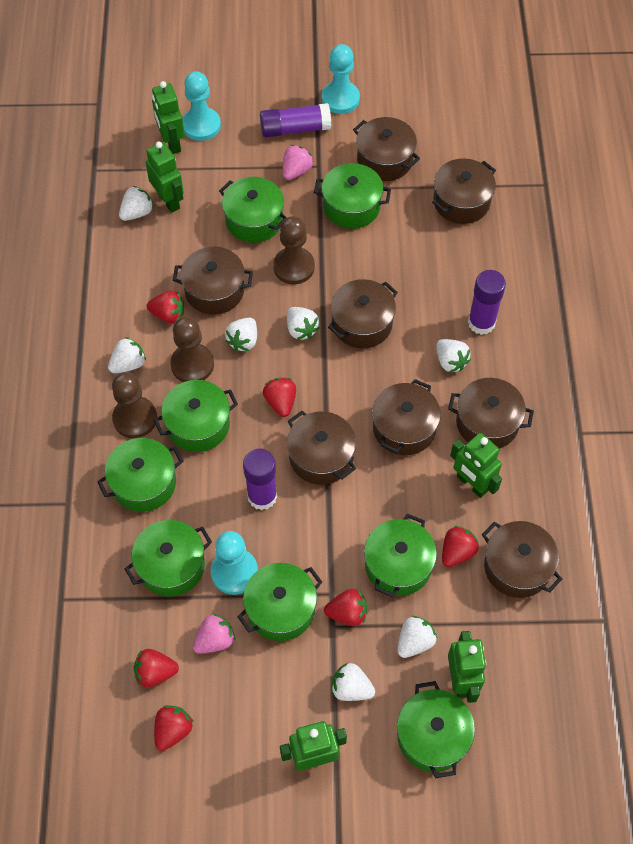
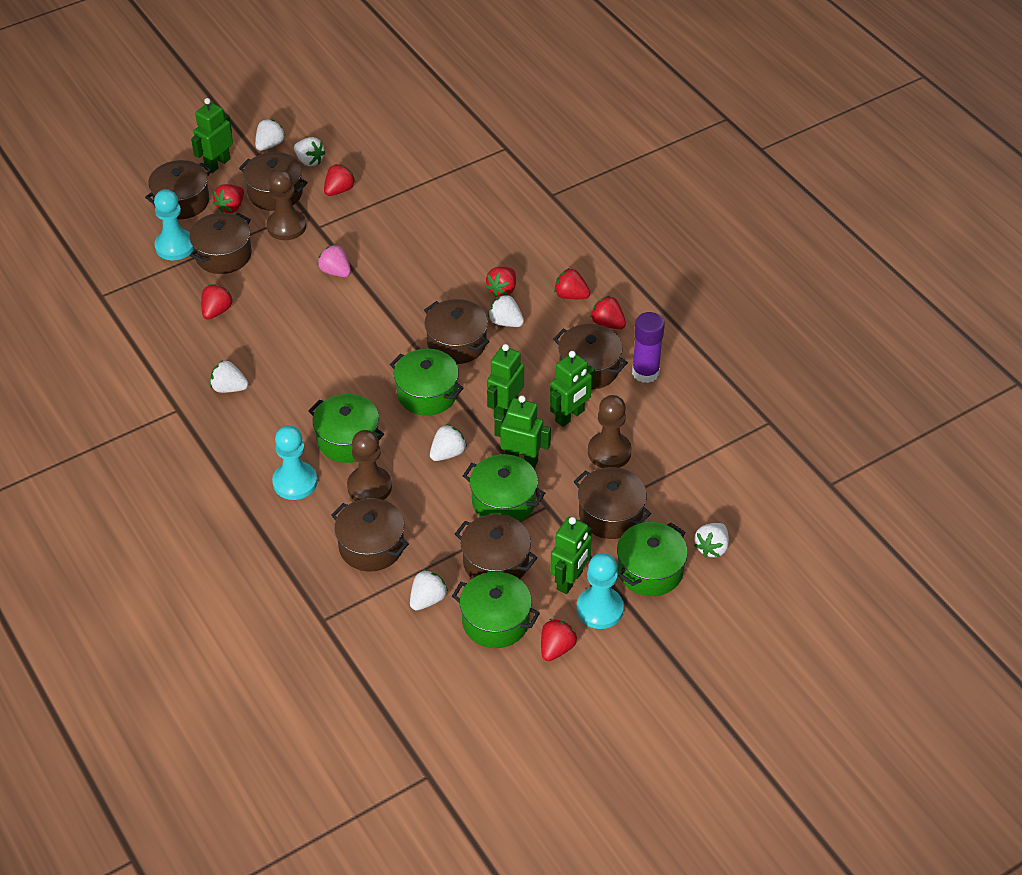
green pot: 8 -> 5
pink strawberry: 2 -> 1
purple glue stick: 3 -> 1
red strawberry: 6 -> 7

